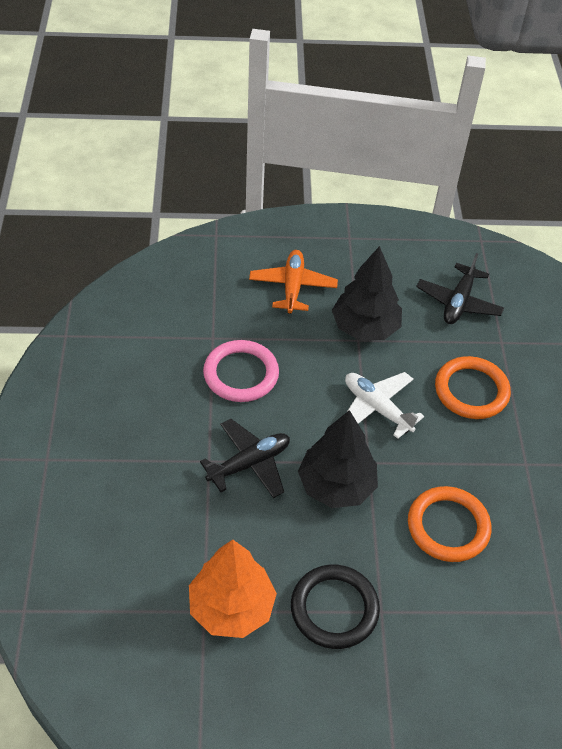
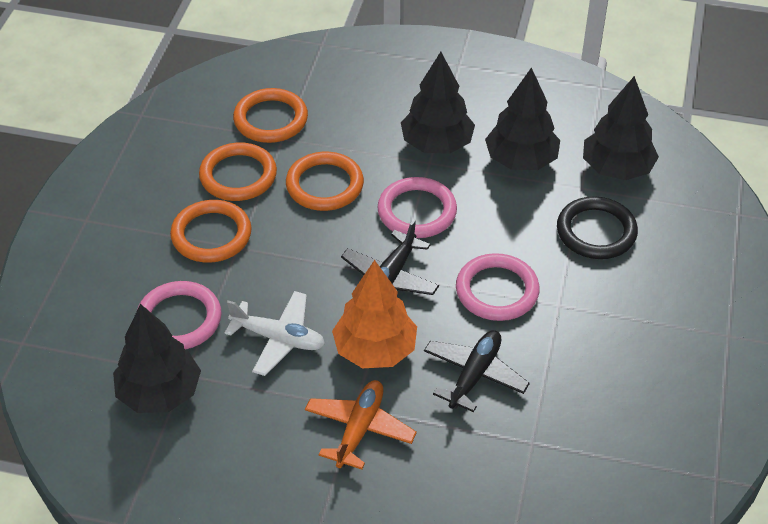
black tree: 2 -> 4
orange ring: 2 -> 4
pink ring: 1 -> 3

